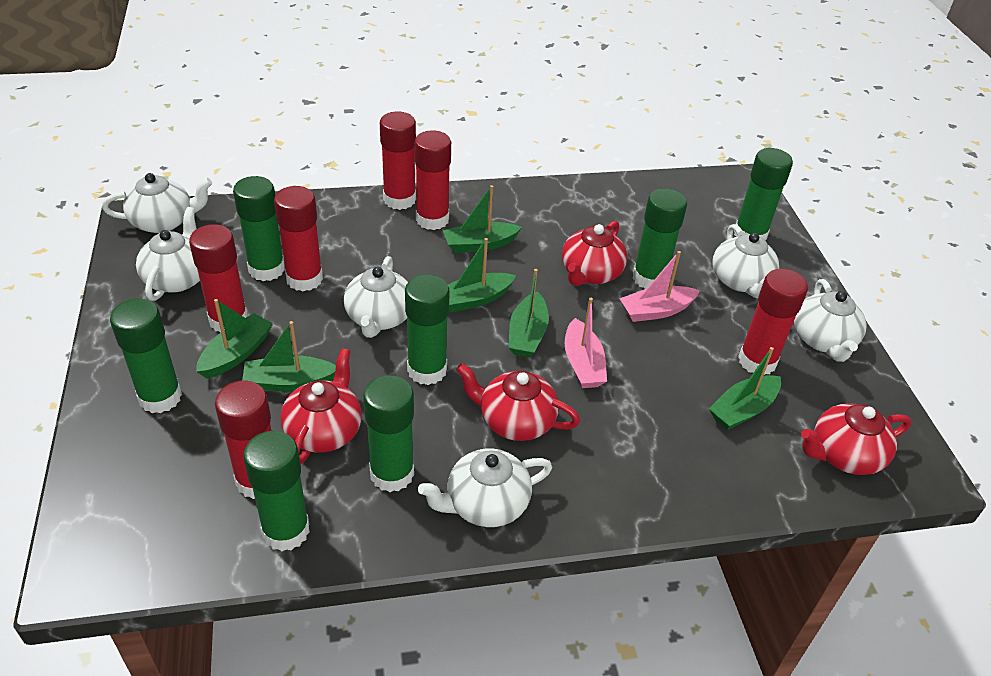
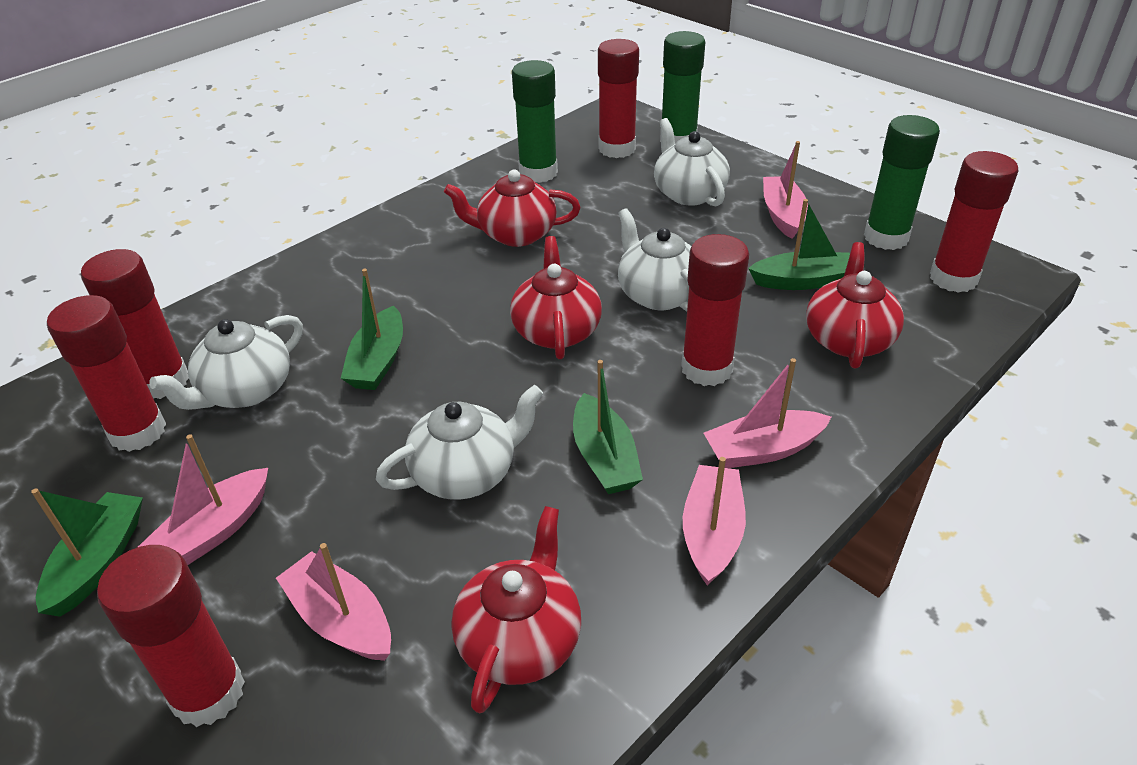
green boat: 6 -> 4
green glue stick: 7 -> 3
pink boat: 2 -> 5
white teapot: 6 -> 4

